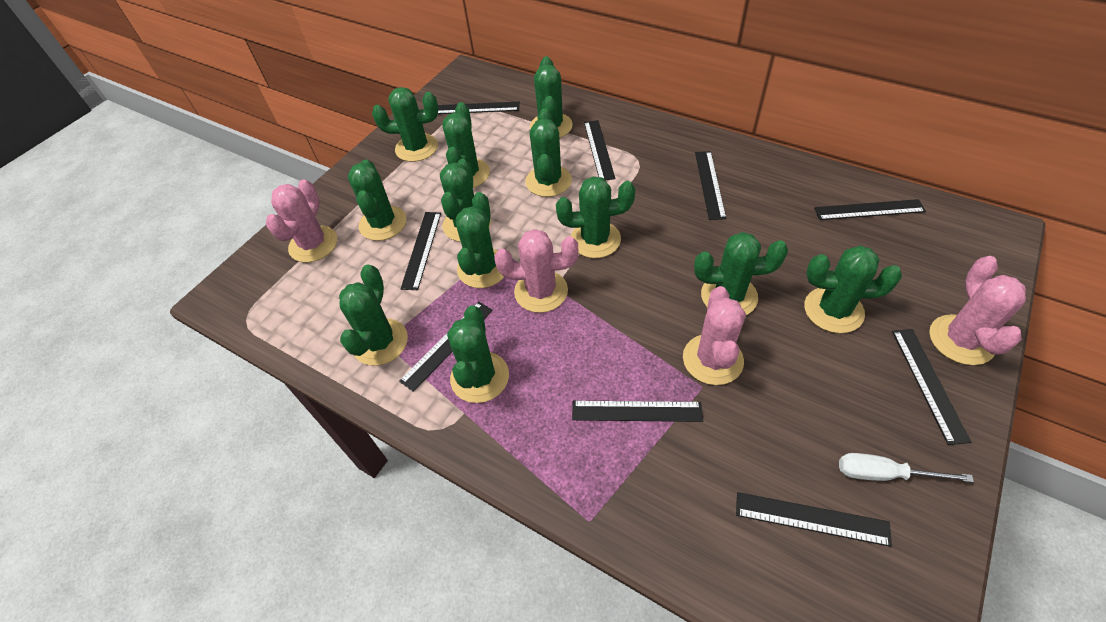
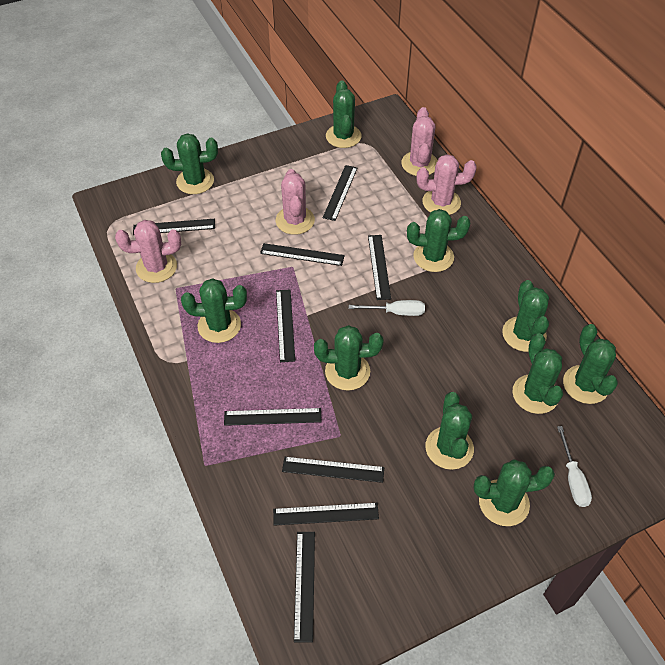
green cactus: 12 -> 10
white screwdriver: 1 -> 2

